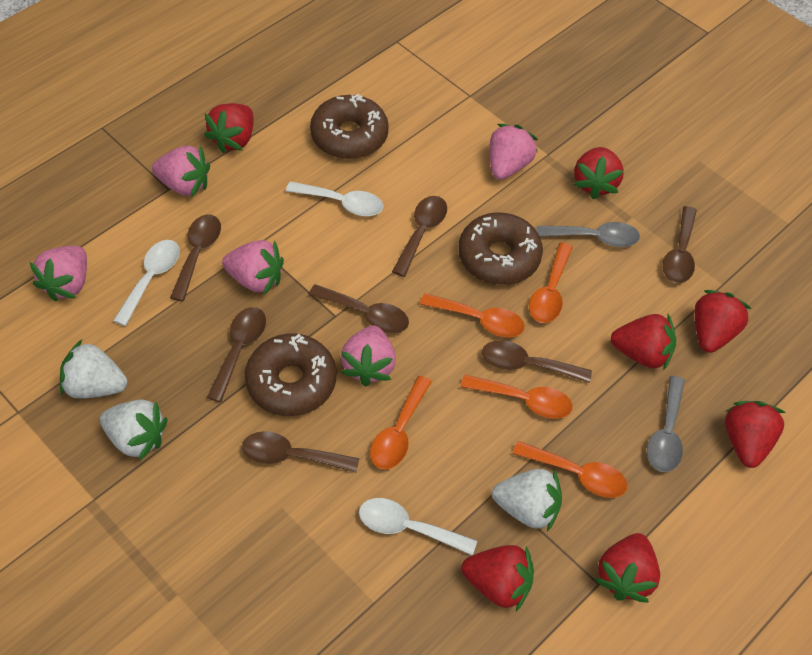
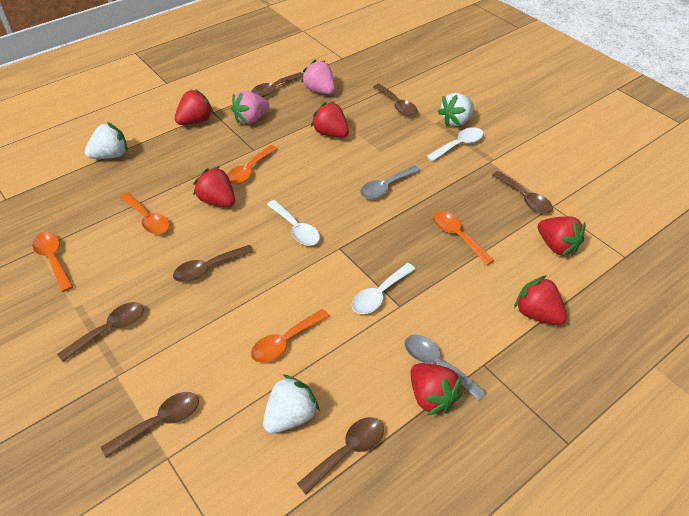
brown donut: 3 -> 0
pink strawberry: 5 -> 2
red strawberry: 7 -> 6

